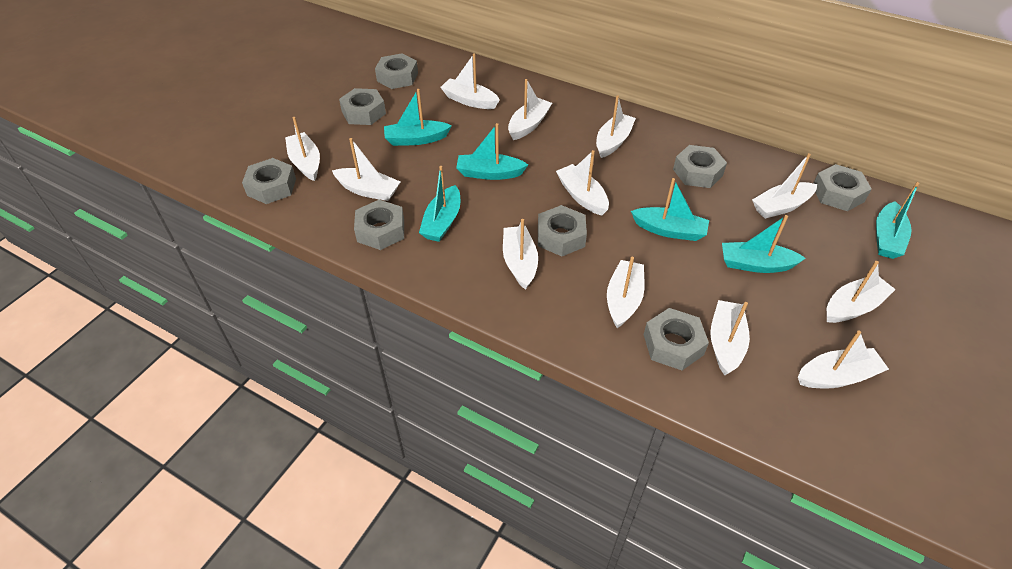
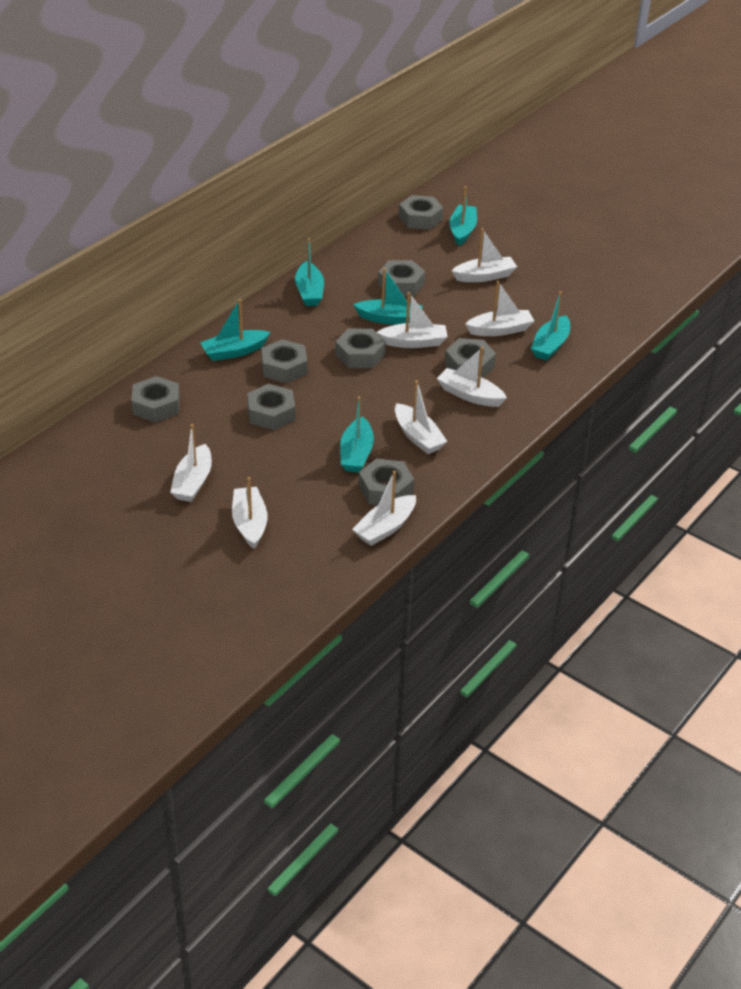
white boat: 12 -> 8

